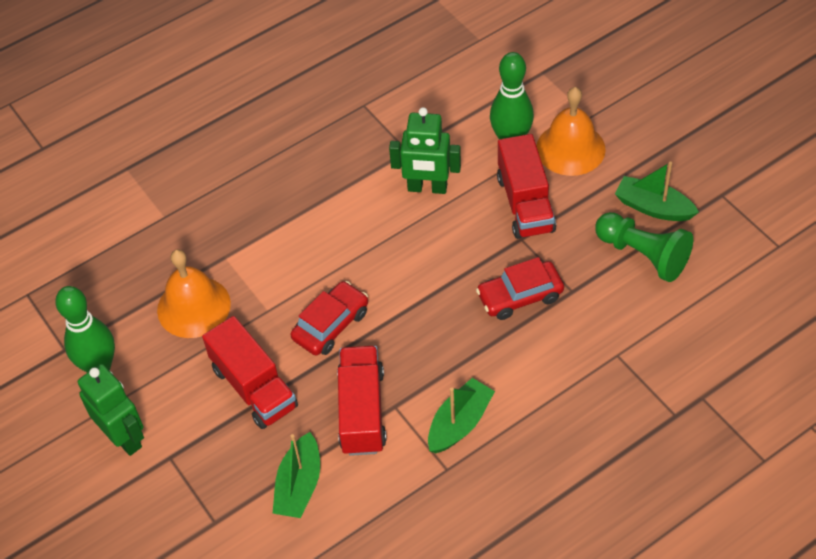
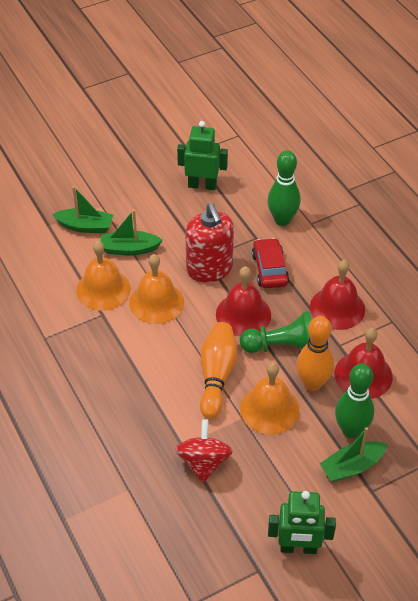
orange bell: 2 -> 3
orange bowling pin: 0 -> 2
red bell: 0 -> 3
red car: 2 -> 1
red soap dispenser: 0 -> 1
red spinning top: 0 -> 1
red truck: 3 -> 0

